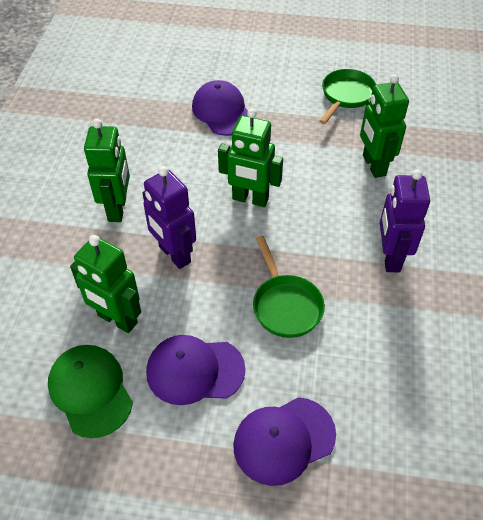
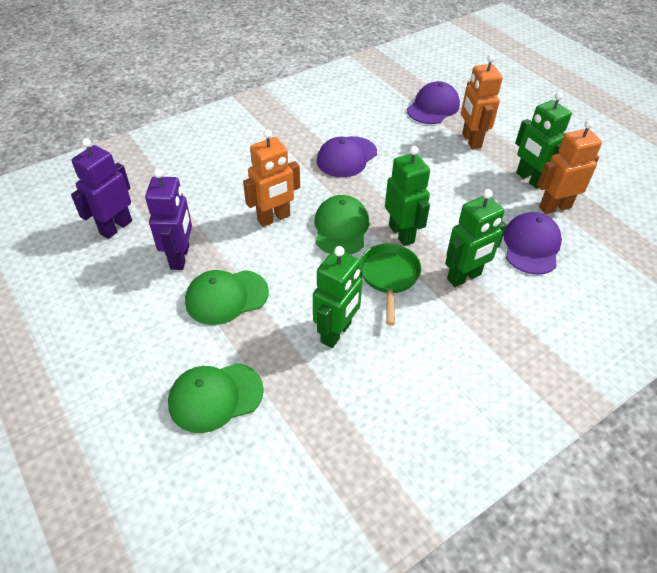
green cap: 1 -> 3
green pan: 2 -> 1
orange robot: 0 -> 3

